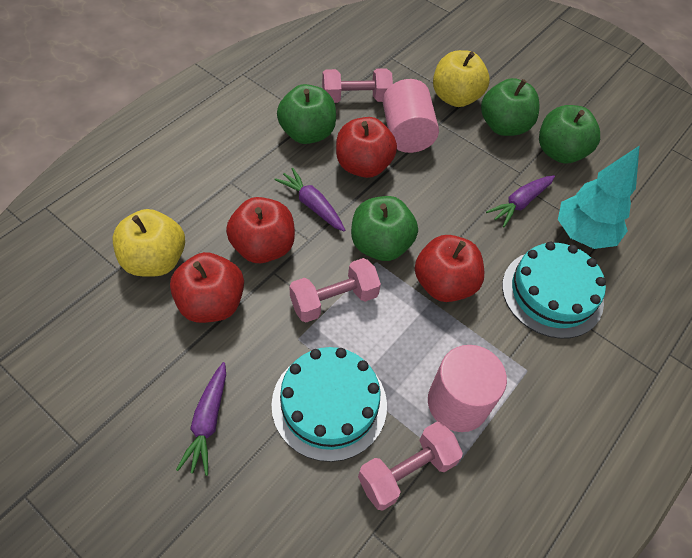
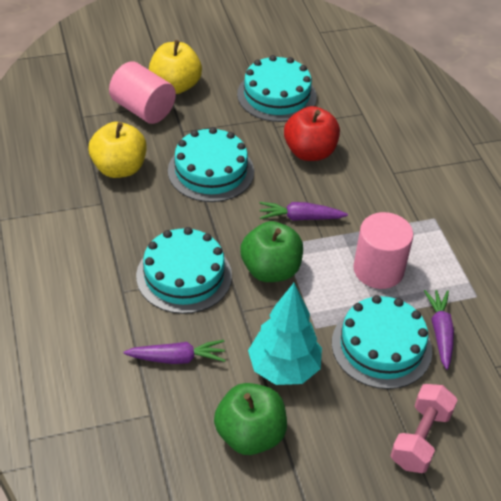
green apple: 4 -> 2
pink dumbbell: 3 -> 1
red apple: 4 -> 1
turquoise cake: 2 -> 4

